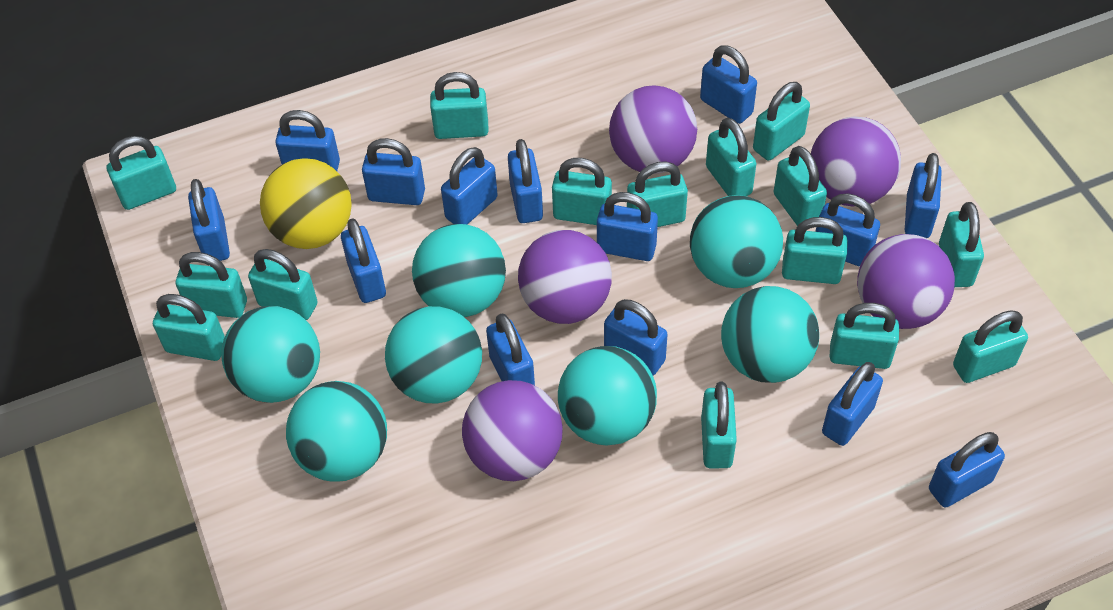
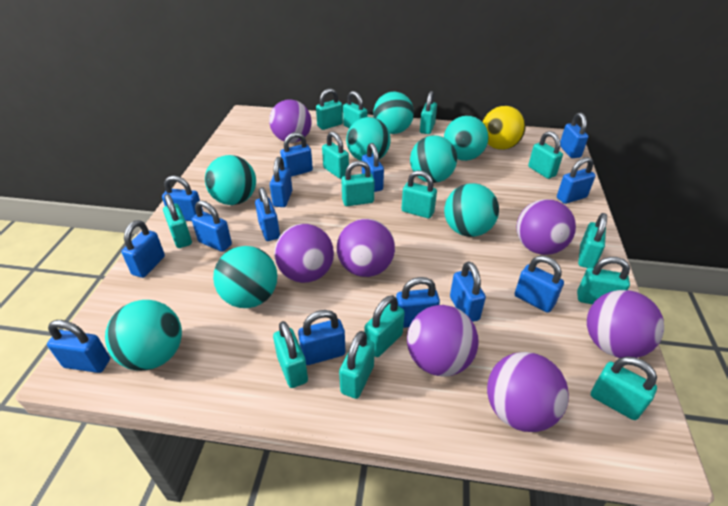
purple ball: 5 -> 7
turquoise ball: 7 -> 8
turquoise padlock: 15 -> 14

